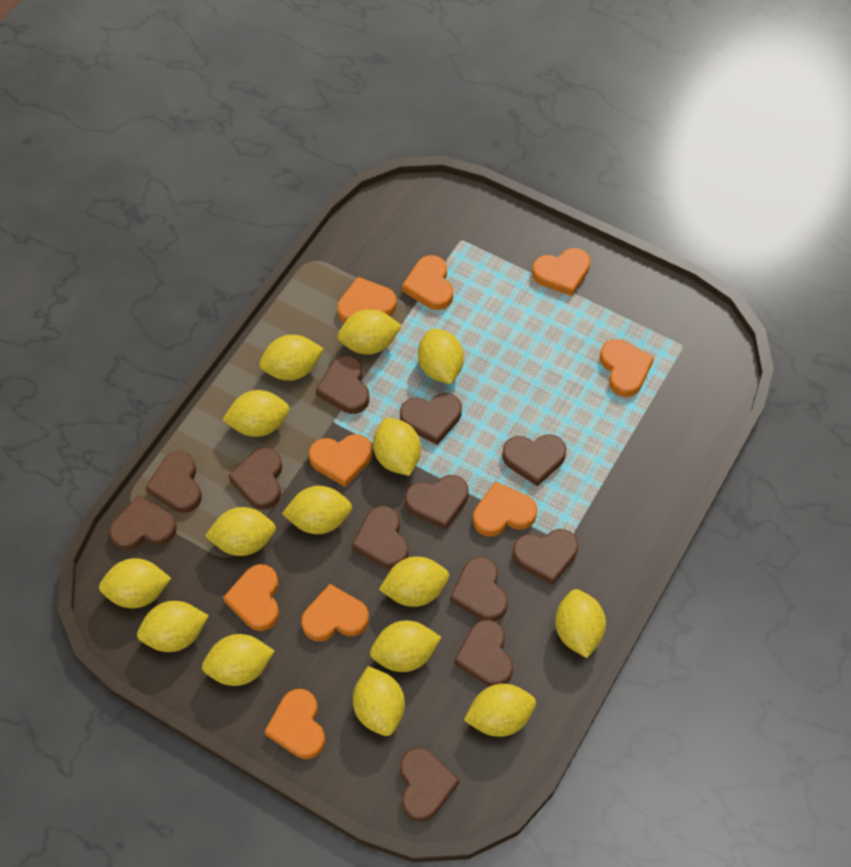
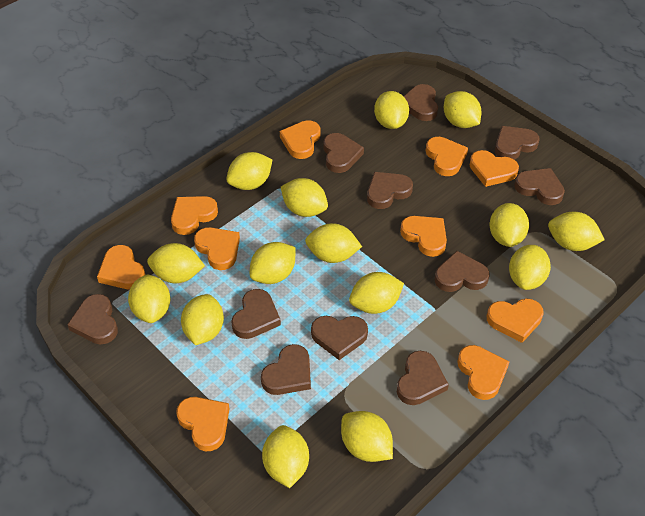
brown heart: 12 -> 11
orange heart: 9 -> 10

